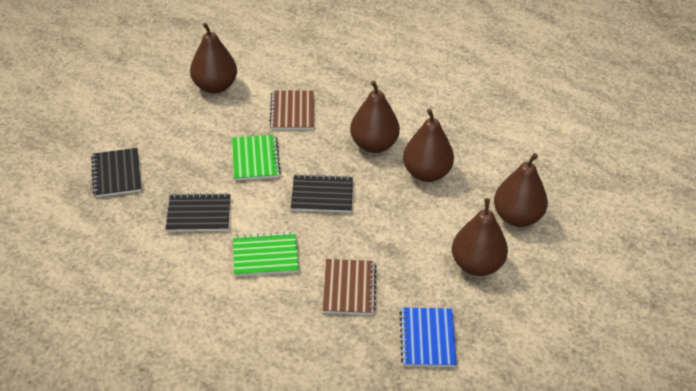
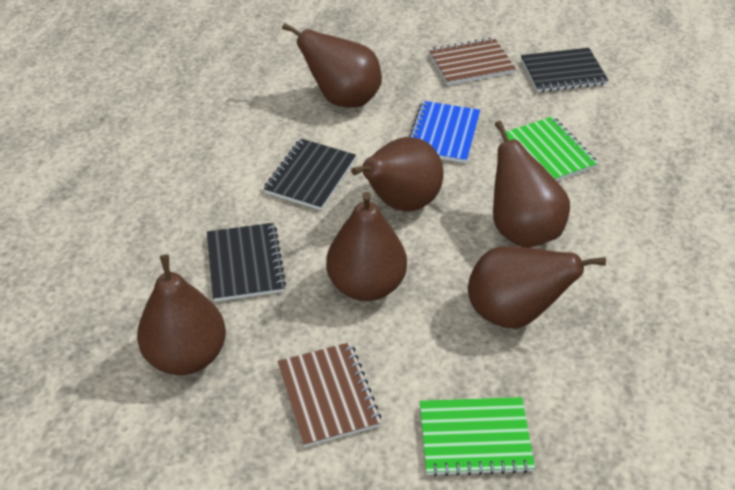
brown pear: 5 -> 6

